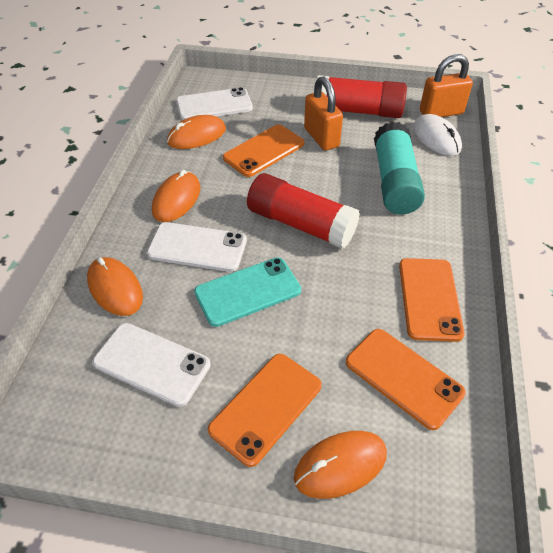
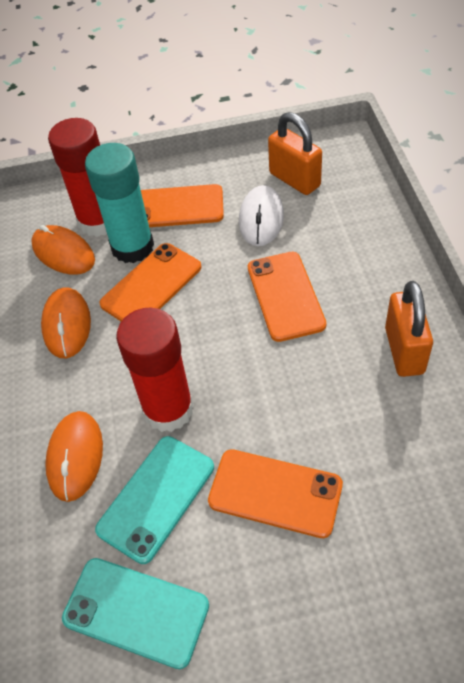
orange mouse: 4 -> 3
turquoise phone: 1 -> 2
white phone: 3 -> 0

